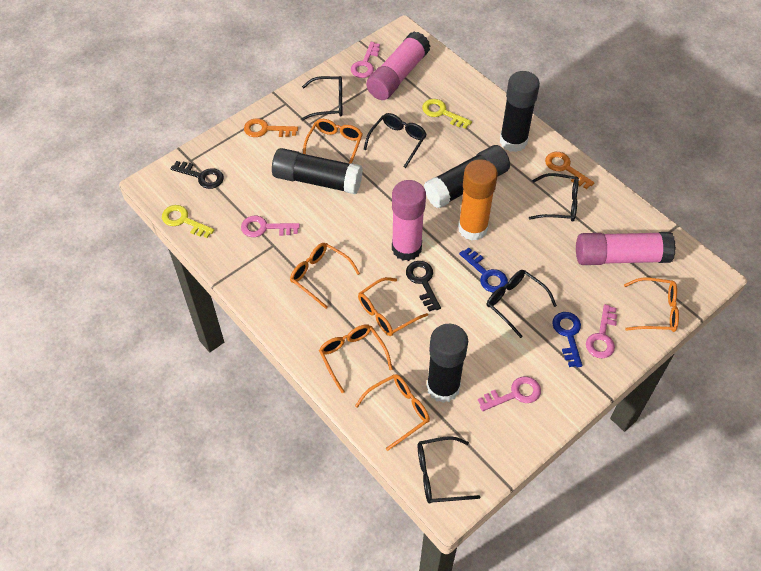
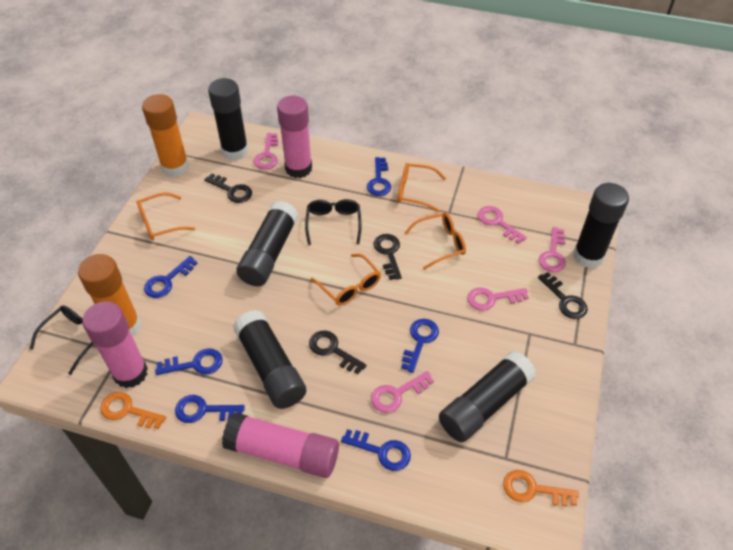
black glasses: 5 -> 2
black glue stick: 4 -> 5
black key: 2 -> 4
blue key: 2 -> 6
orange glasses: 6 -> 4
orange glue stick: 1 -> 2
pink key: 4 -> 5
yellow key: 2 -> 0

